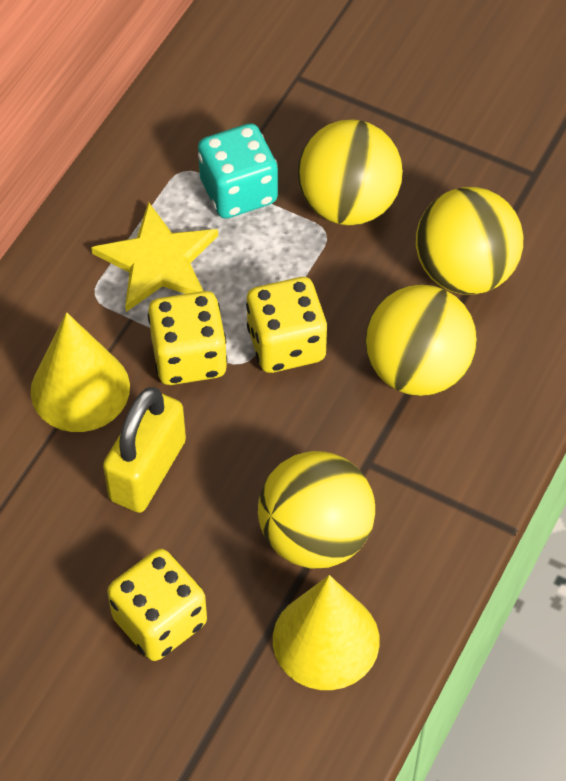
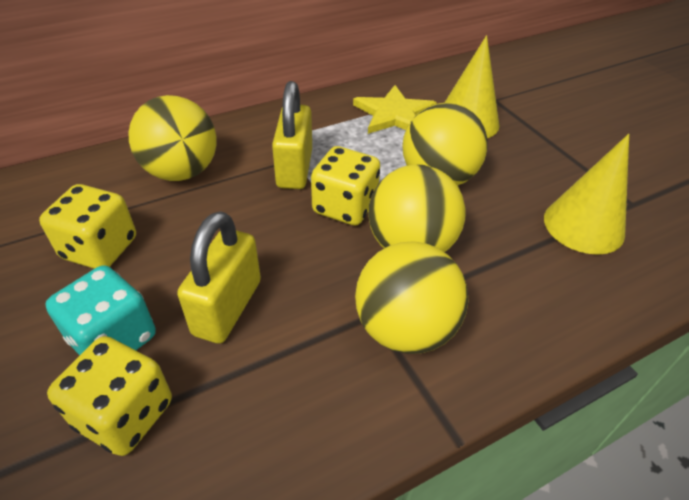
yellow padlock: 1 -> 2

